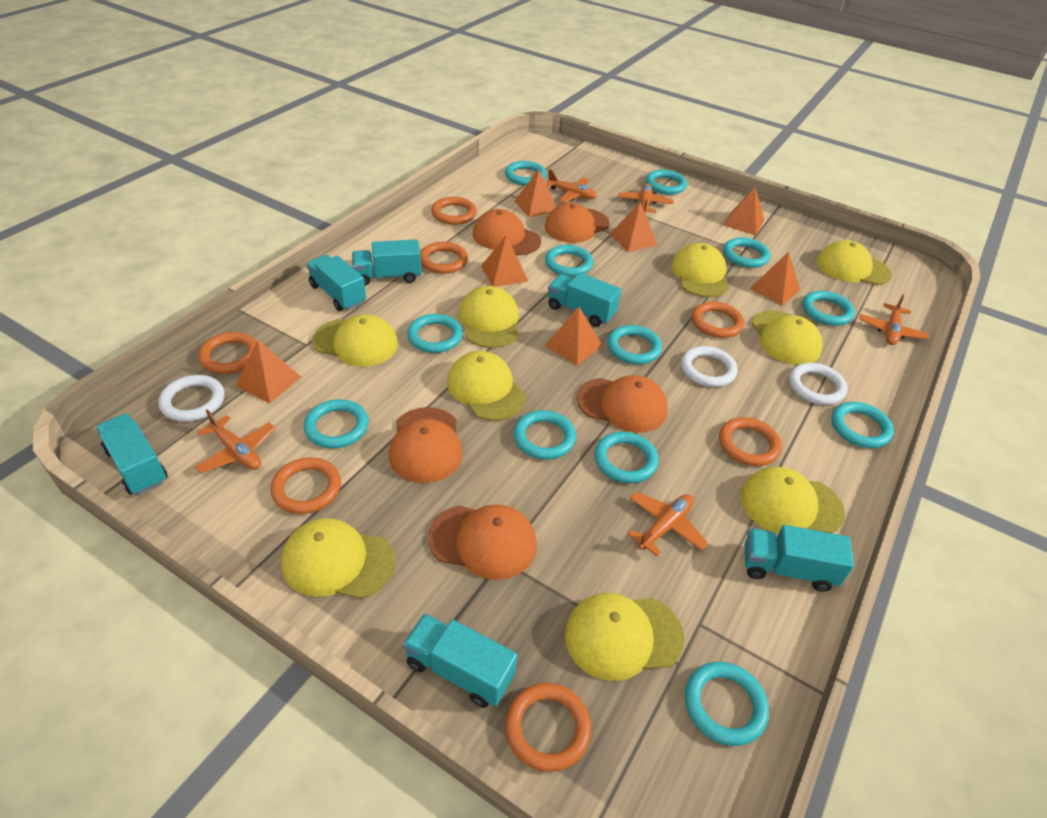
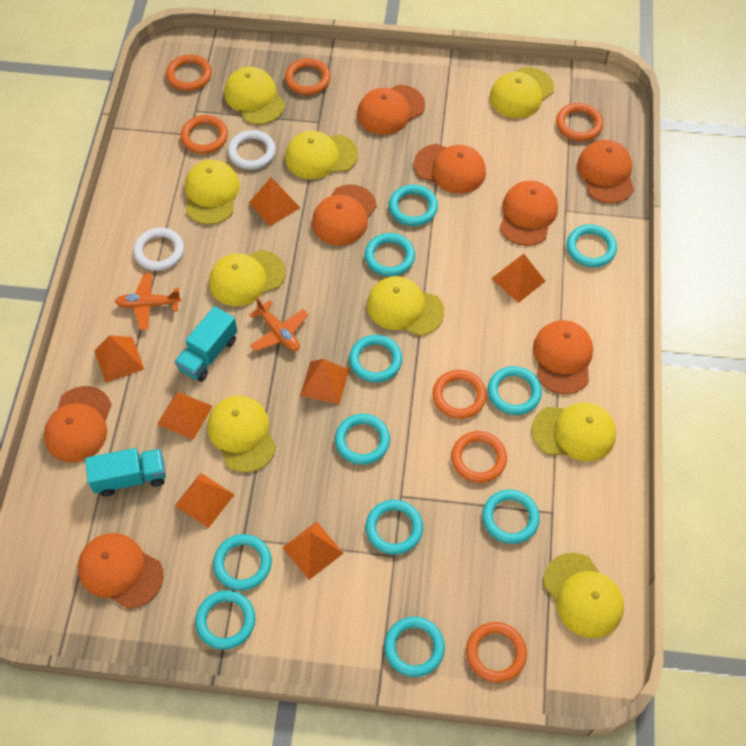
orange cap: 5 -> 8
orange plane: 5 -> 2
turquoise ring: 12 -> 11
turquoise truck: 6 -> 2
white ring: 3 -> 2

